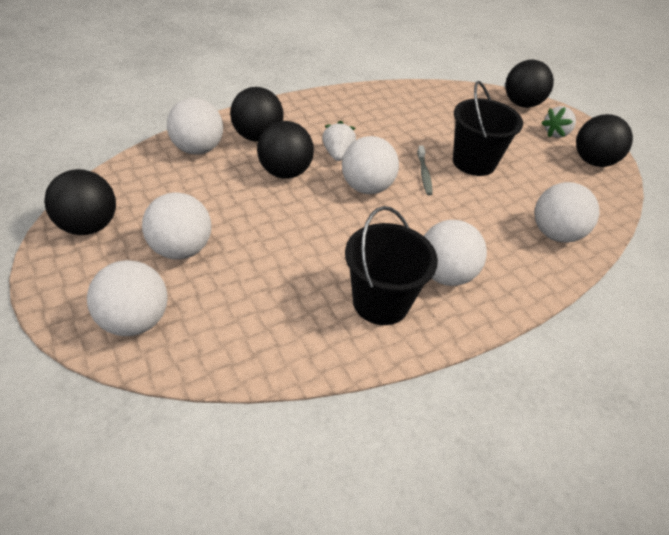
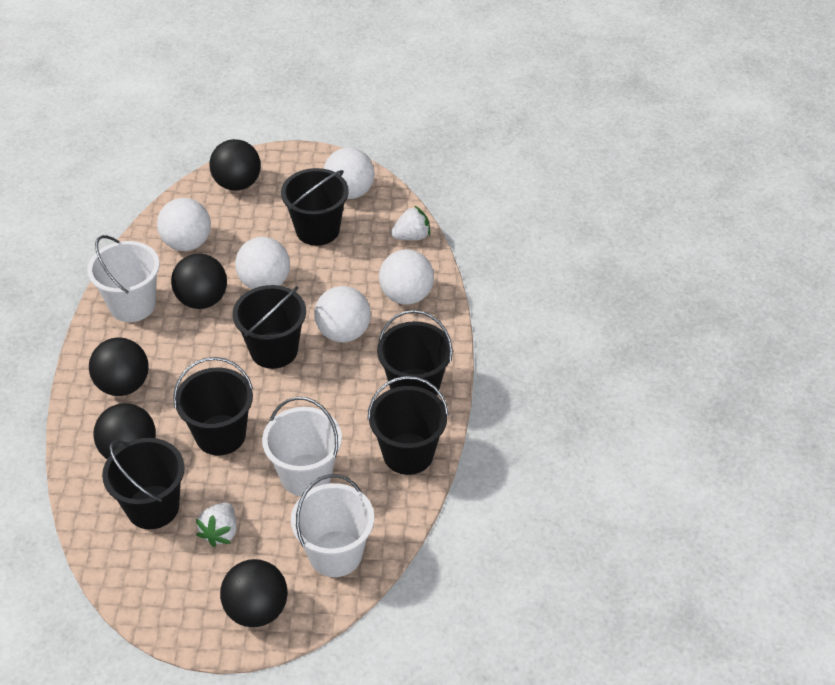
black bucket: 2 -> 6
grey toothbrush: 1 -> 0
white ball: 6 -> 5
white bucket: 0 -> 3

